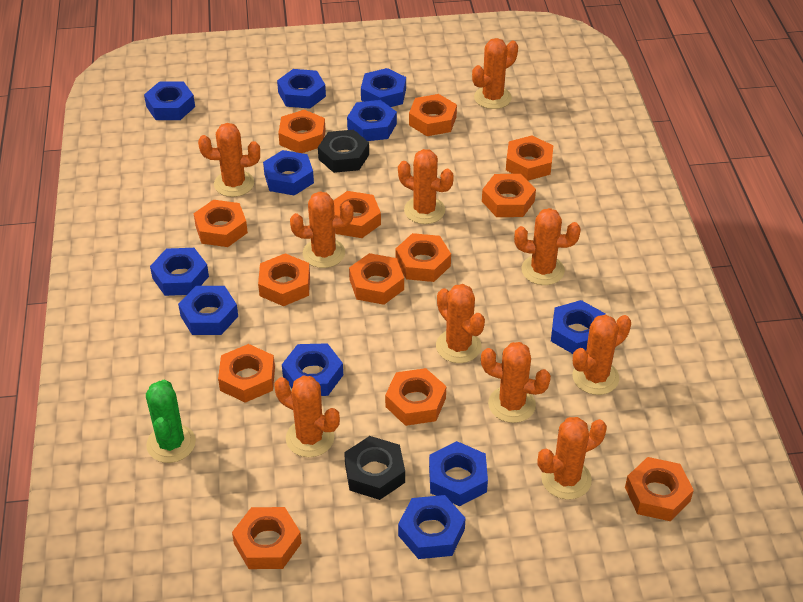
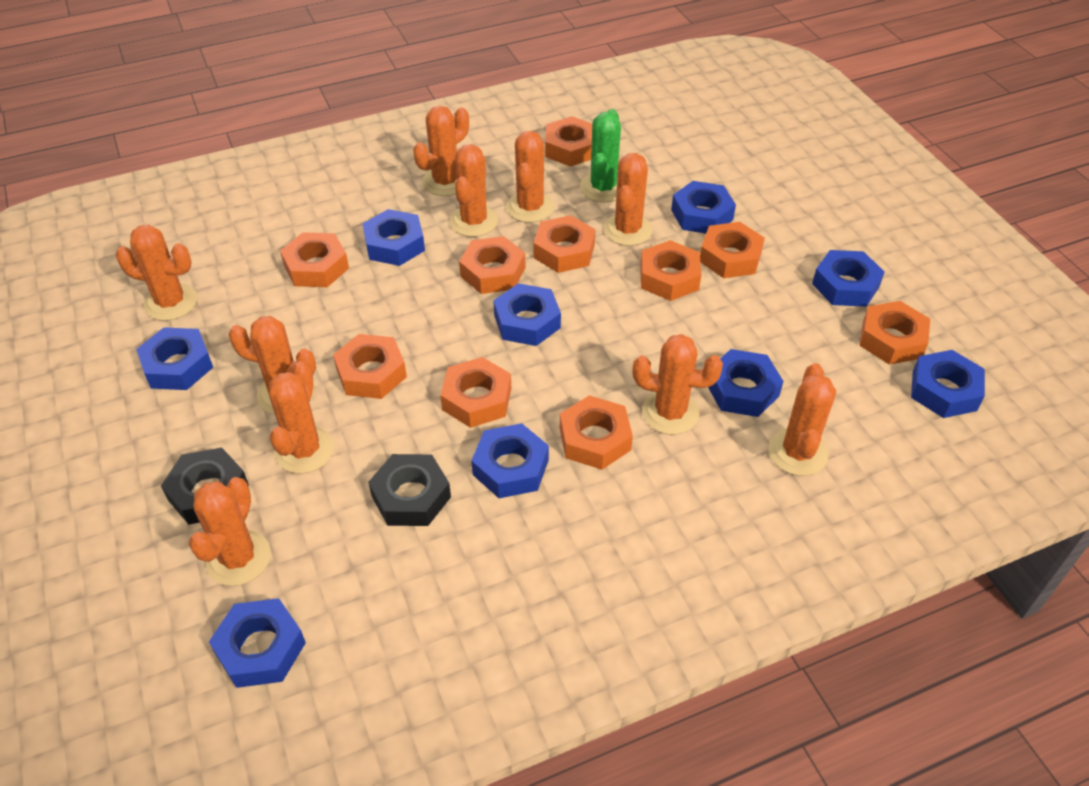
blue nut: 11 -> 9
orange nut: 13 -> 10

